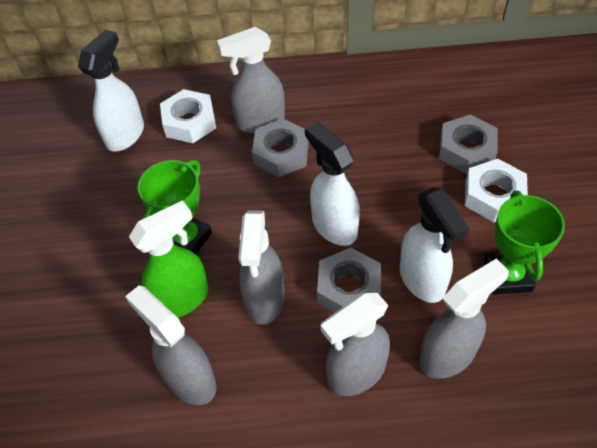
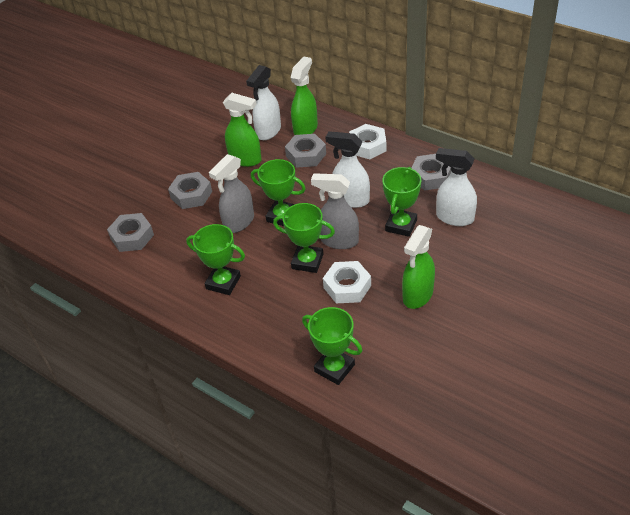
green spray bottle: 1 -> 3
green trophy: 2 -> 5
grey nut: 3 -> 4
grey spray bottle: 5 -> 2

